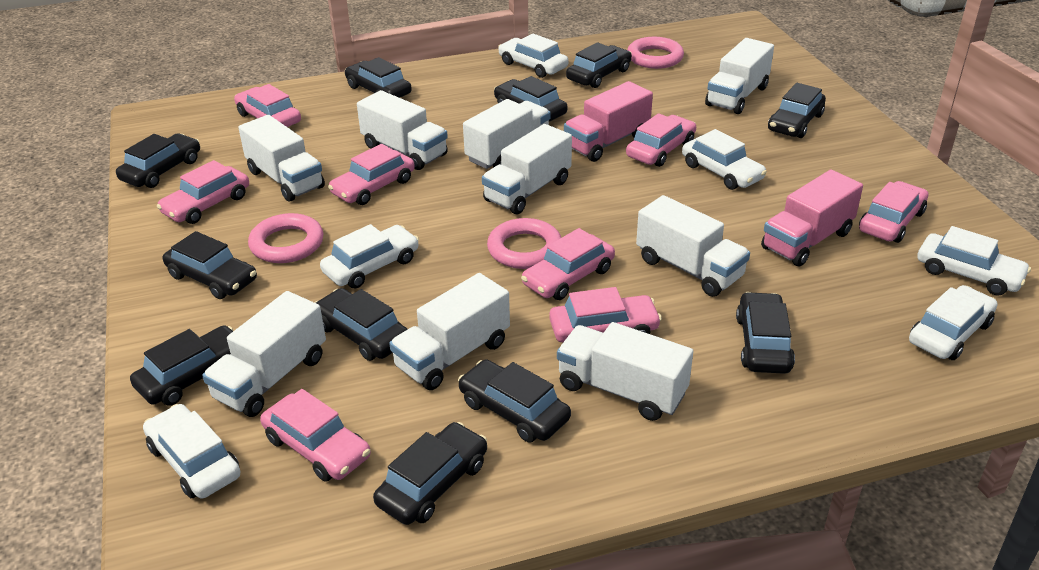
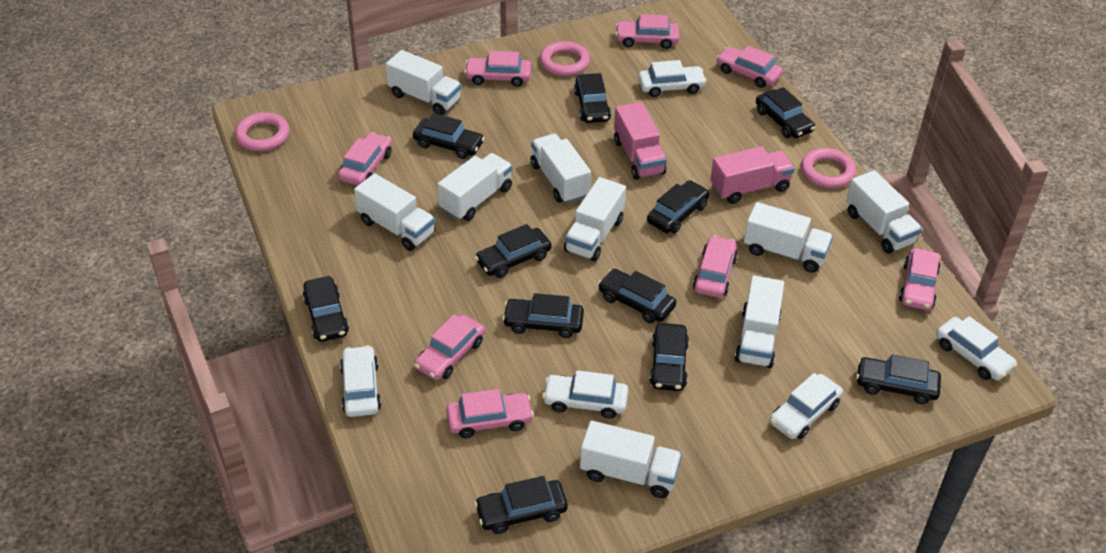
white car: 6 -> 5

